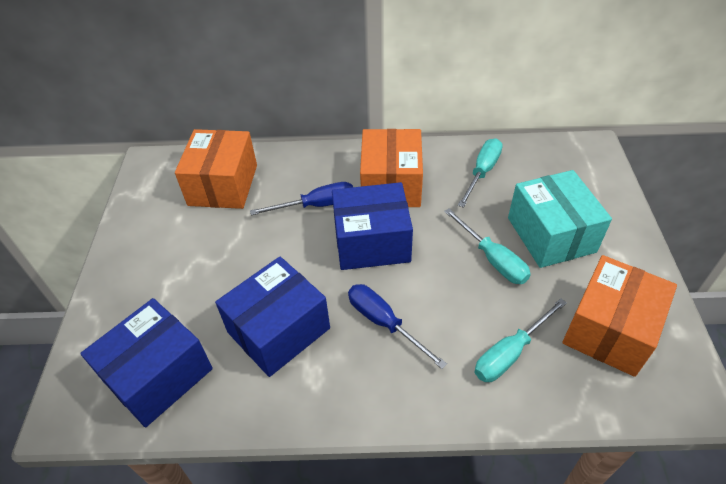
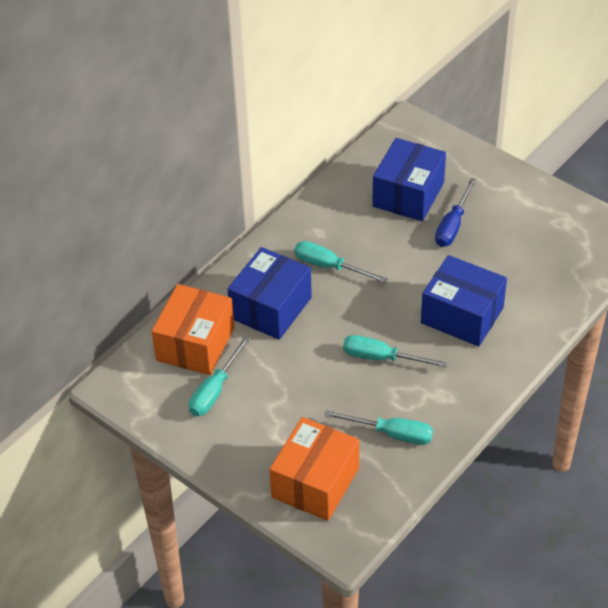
blue screwdriver: 2 -> 1
orange box: 3 -> 2
turquoise box: 1 -> 0
turquoise screwdriver: 3 -> 4

